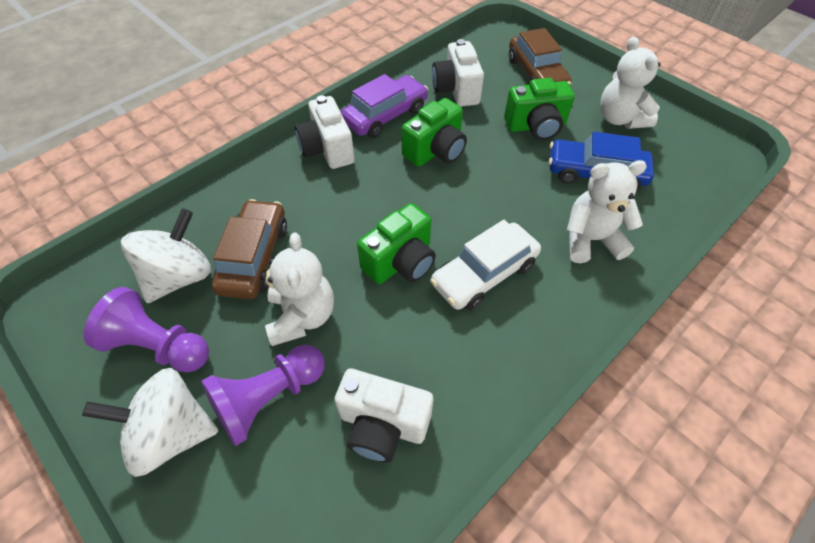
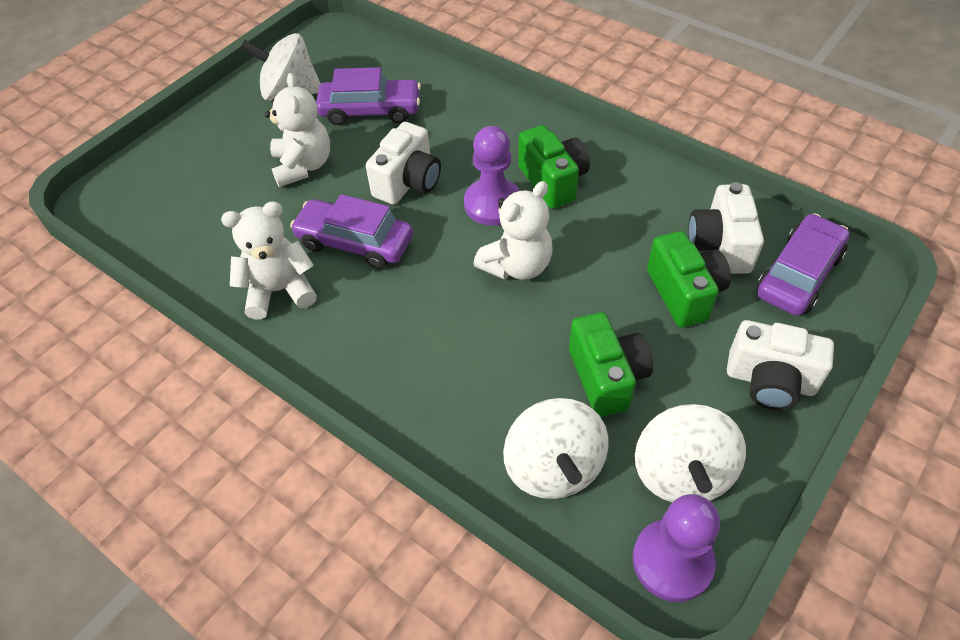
blue car: 1 -> 0
brown car: 2 -> 0
purple car: 1 -> 3
white car: 1 -> 0
white spinning top: 2 -> 3

